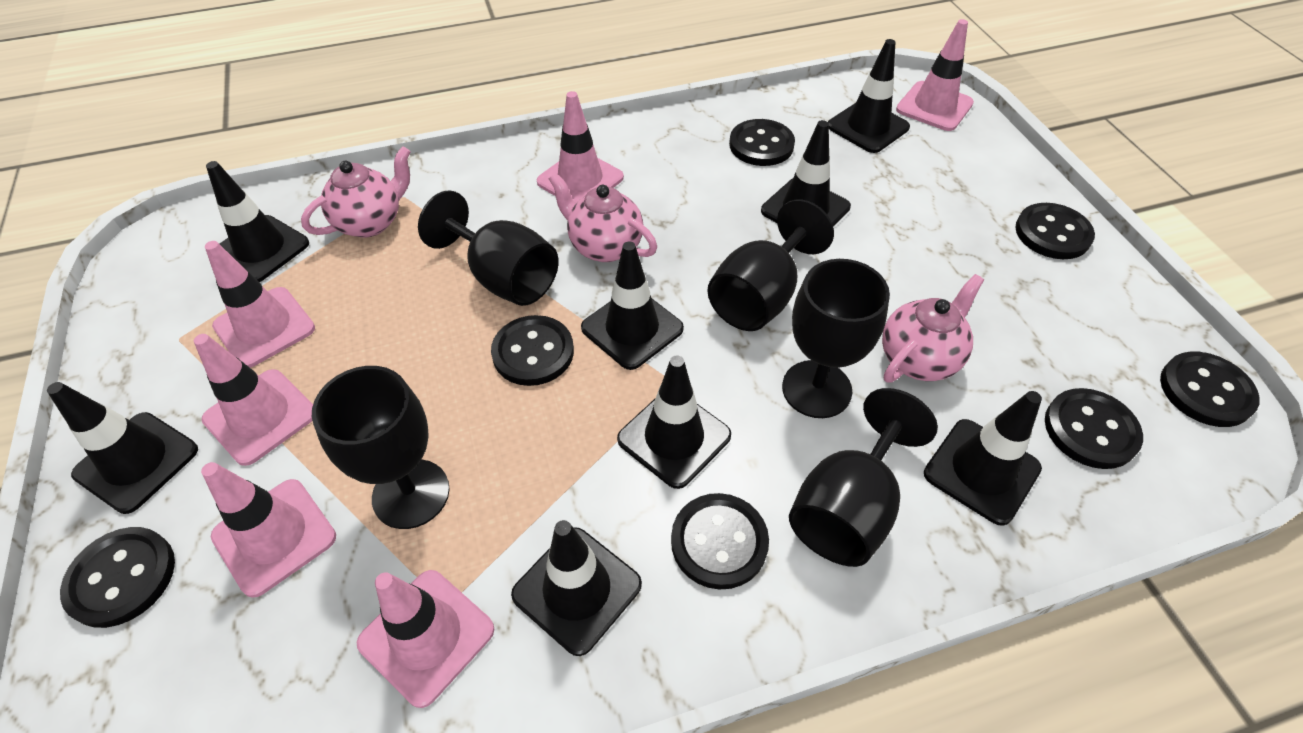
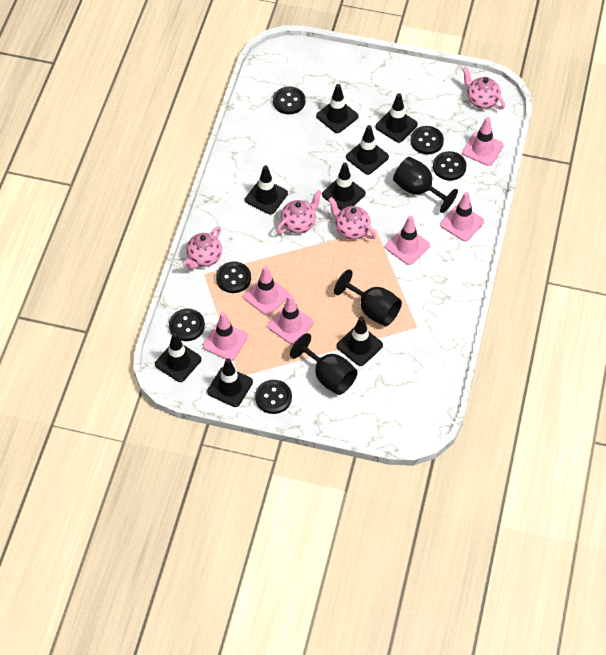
black button: 7 -> 6
black goblet: 5 -> 3
pink teapot: 3 -> 4

